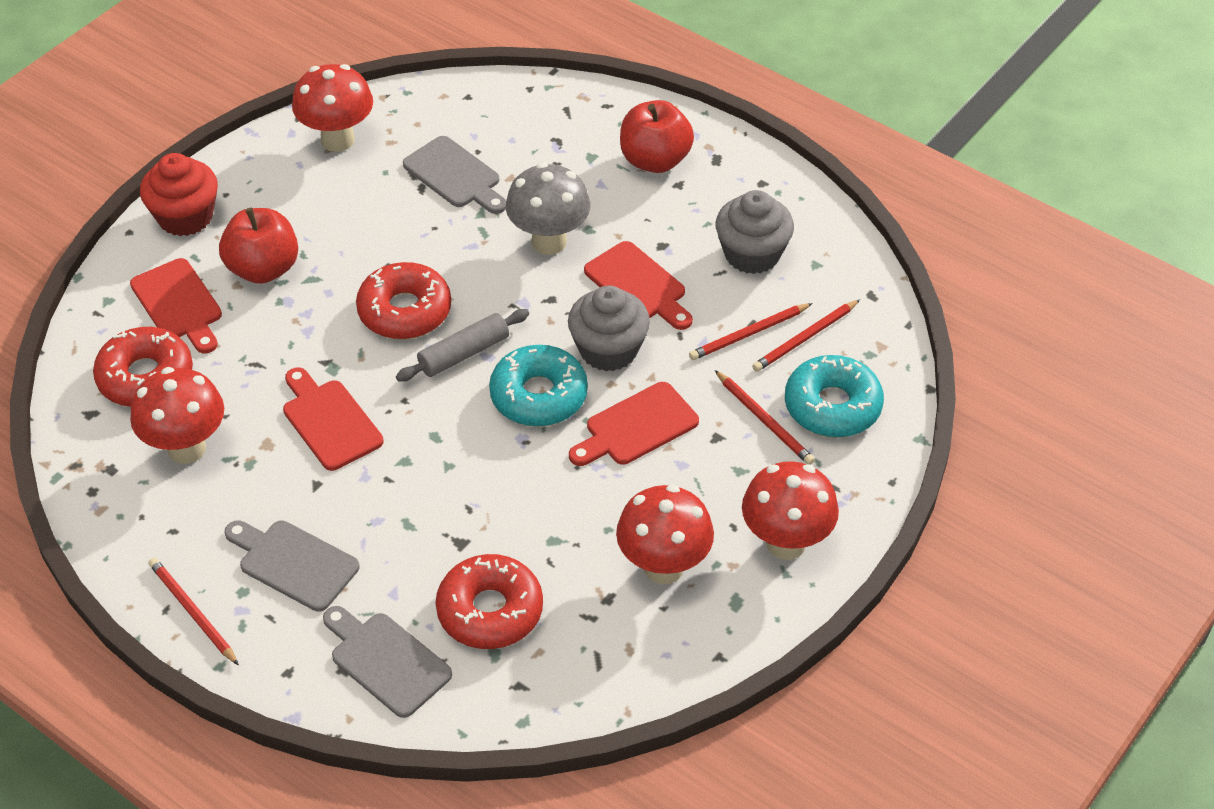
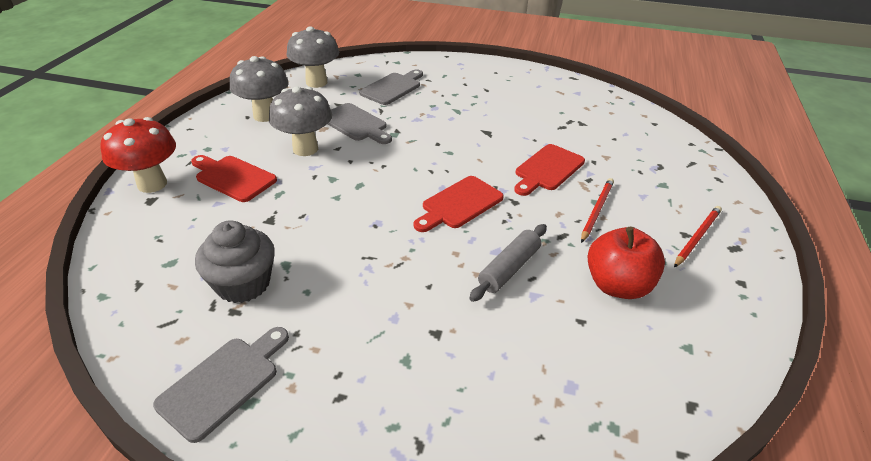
grey cupcake: 2 -> 1
grey mushroom: 1 -> 3
red apple: 2 -> 1
red cupcake: 1 -> 0
red cutting board: 4 -> 3
red donut: 3 -> 0
red mushroom: 4 -> 1
red pencil: 4 -> 2
turquoise donut: 2 -> 0

